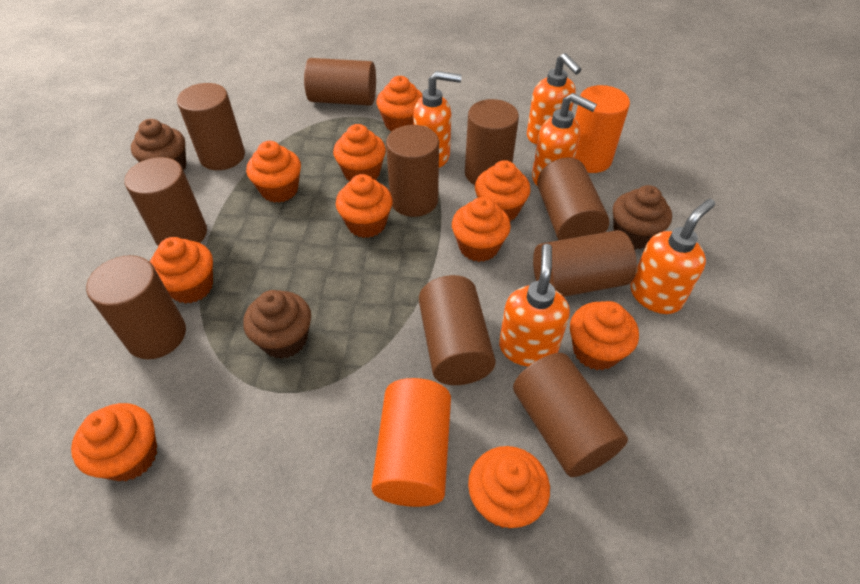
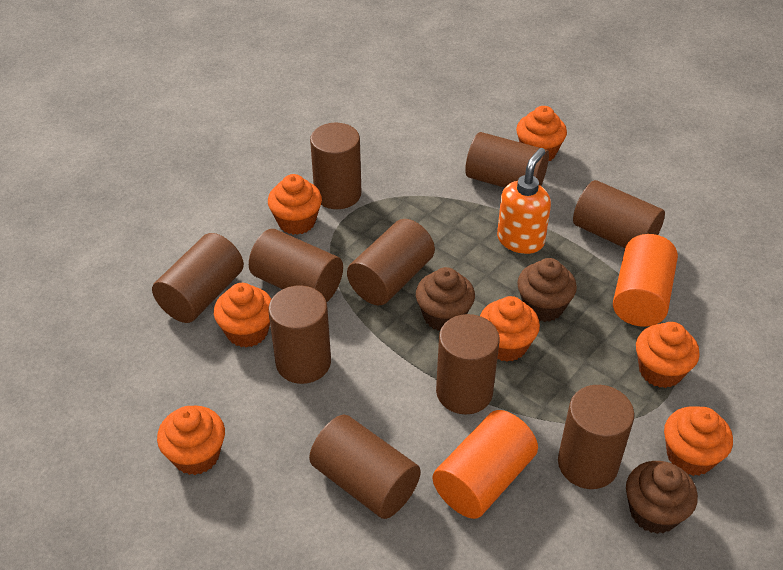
orange cupcake: 10 -> 7
orange soap dispenser: 5 -> 1

